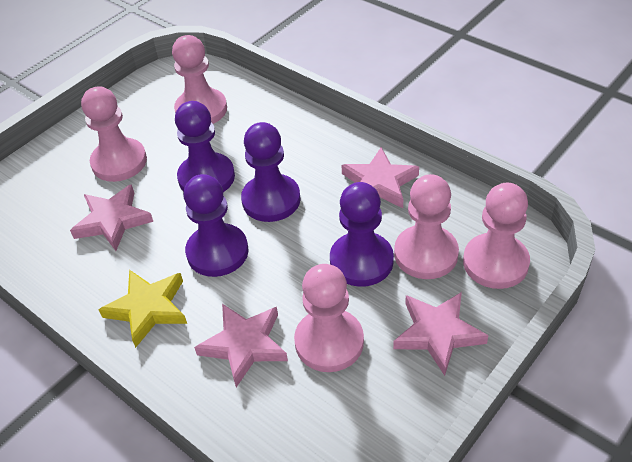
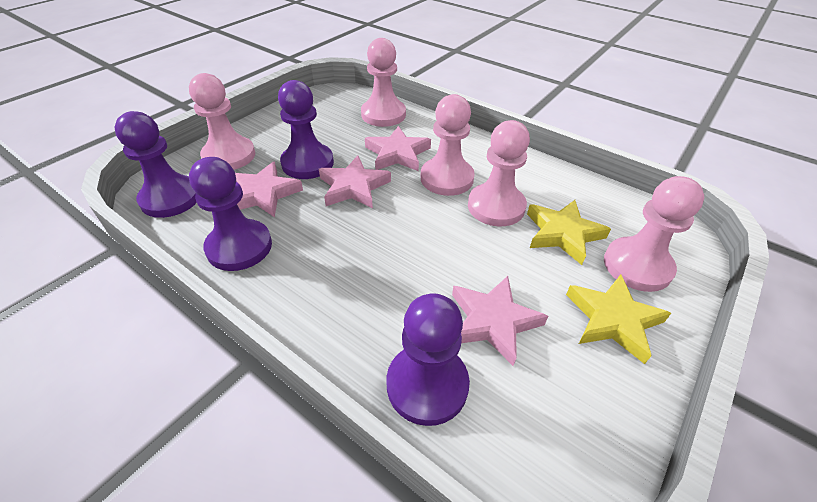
yellow star: 1 -> 2

